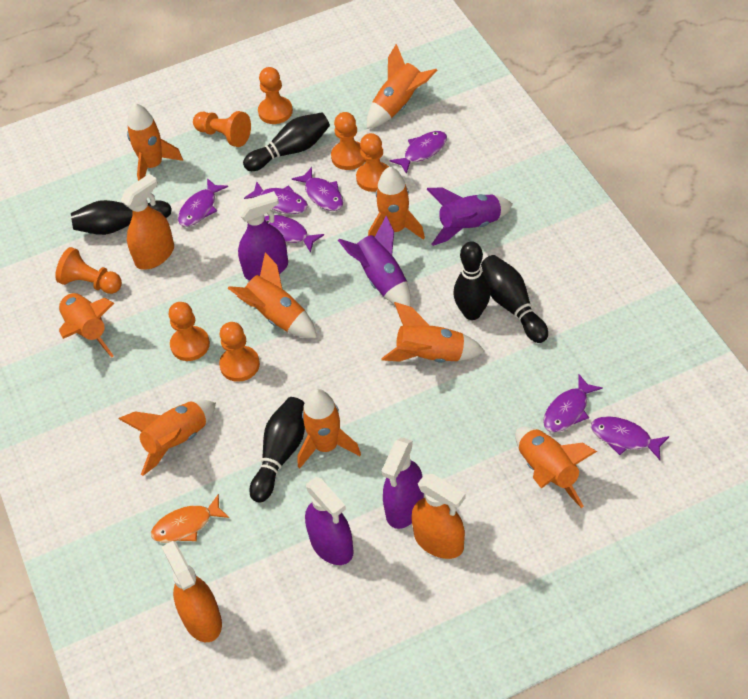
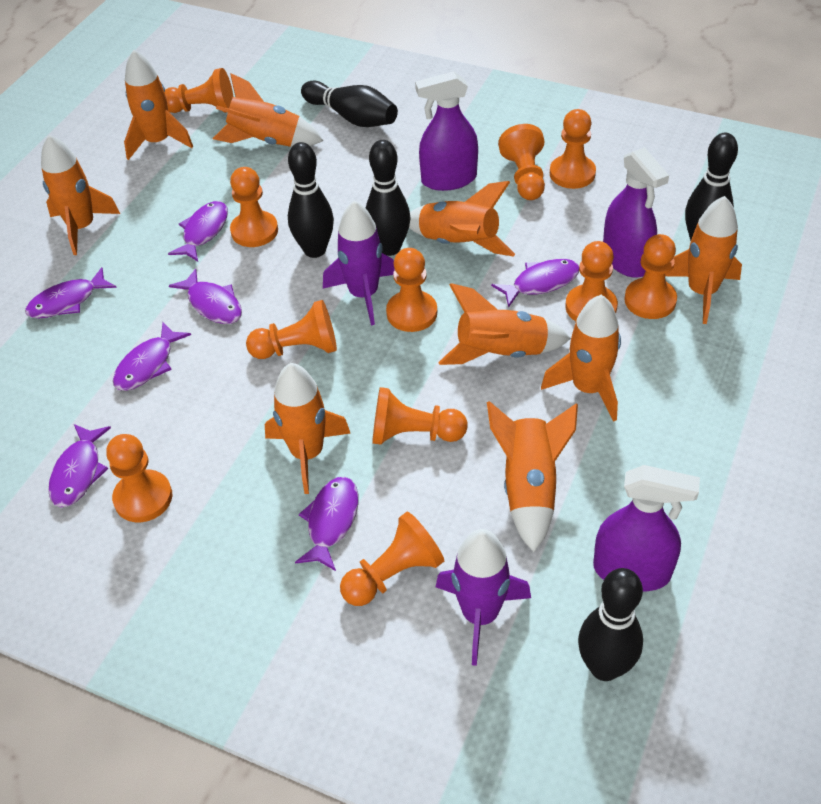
orange fish: 1 -> 0
orange pawn: 7 -> 11
orange spray bottle: 3 -> 0

